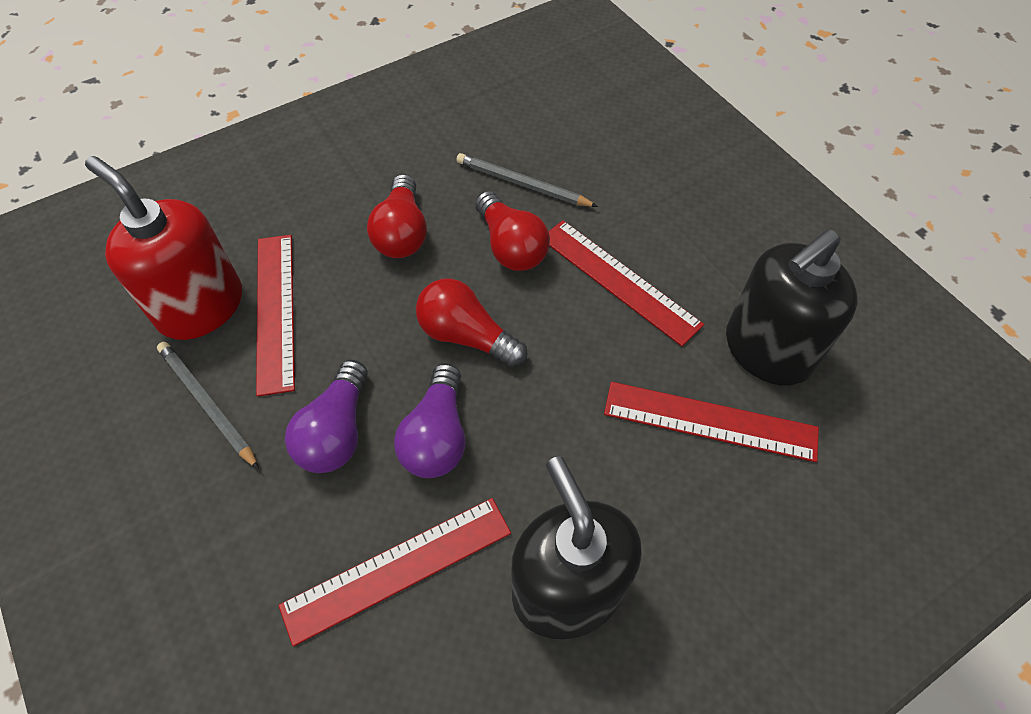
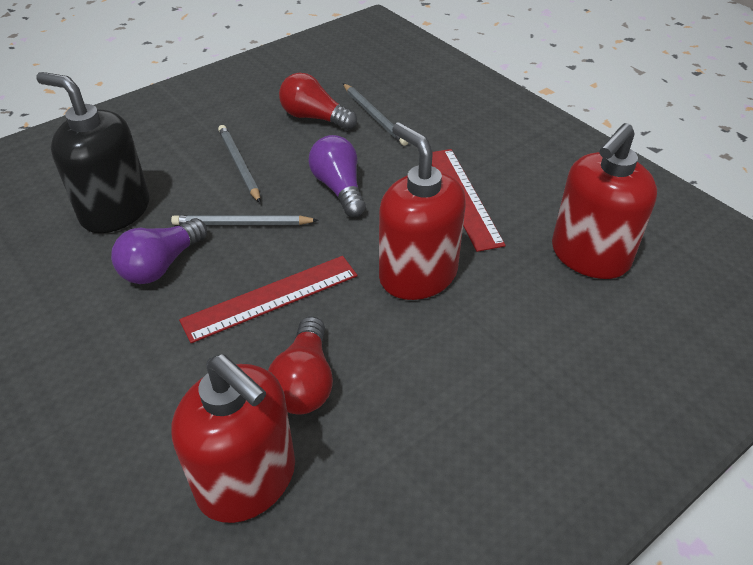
black soap dispenser: 2 -> 1
grey pencil: 2 -> 3
red light bulb: 3 -> 2
red ruler: 4 -> 2
red soap dispenser: 1 -> 3

